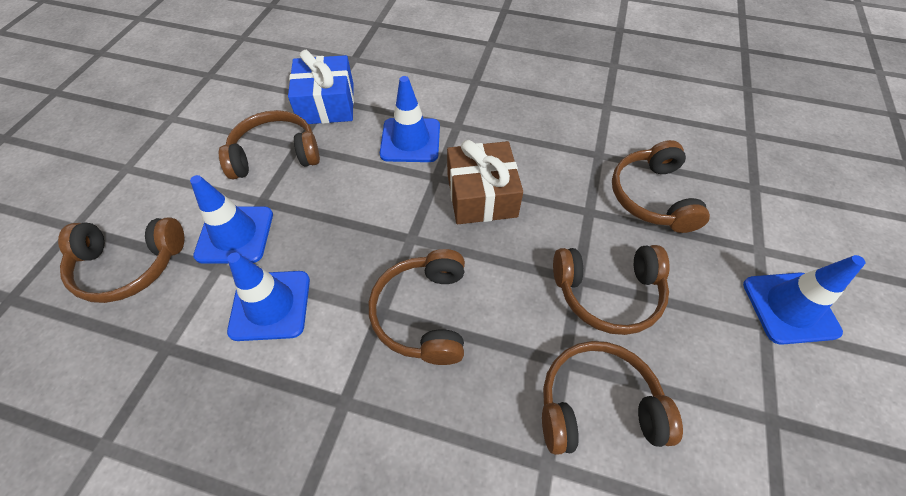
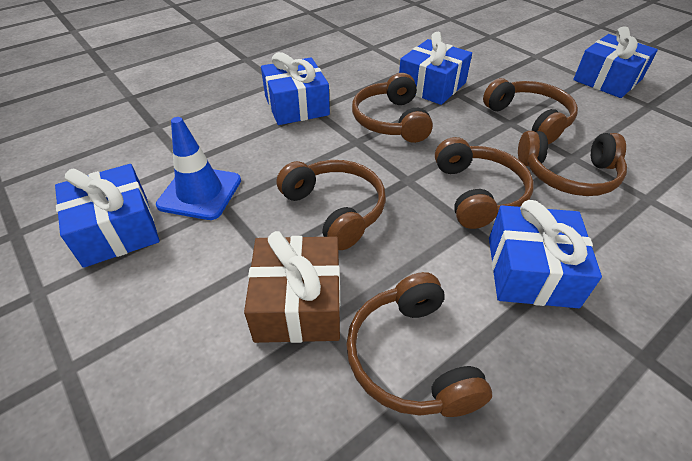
blue gift: 1 -> 5
blue traffic cone: 4 -> 1

